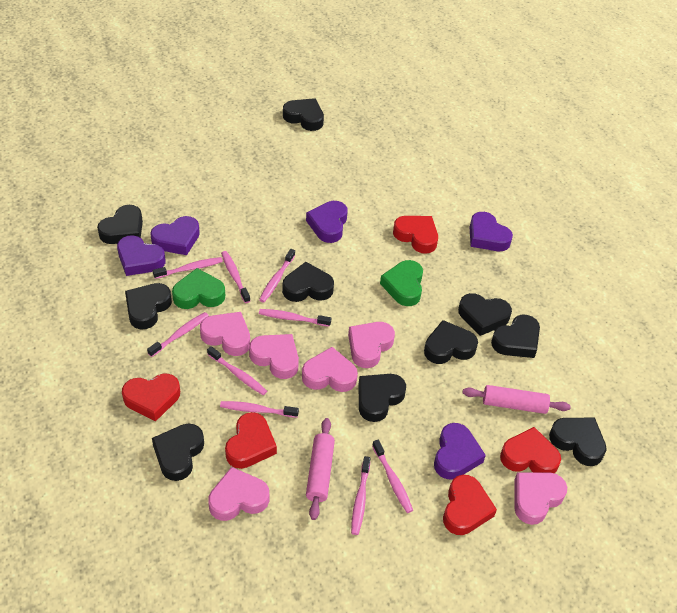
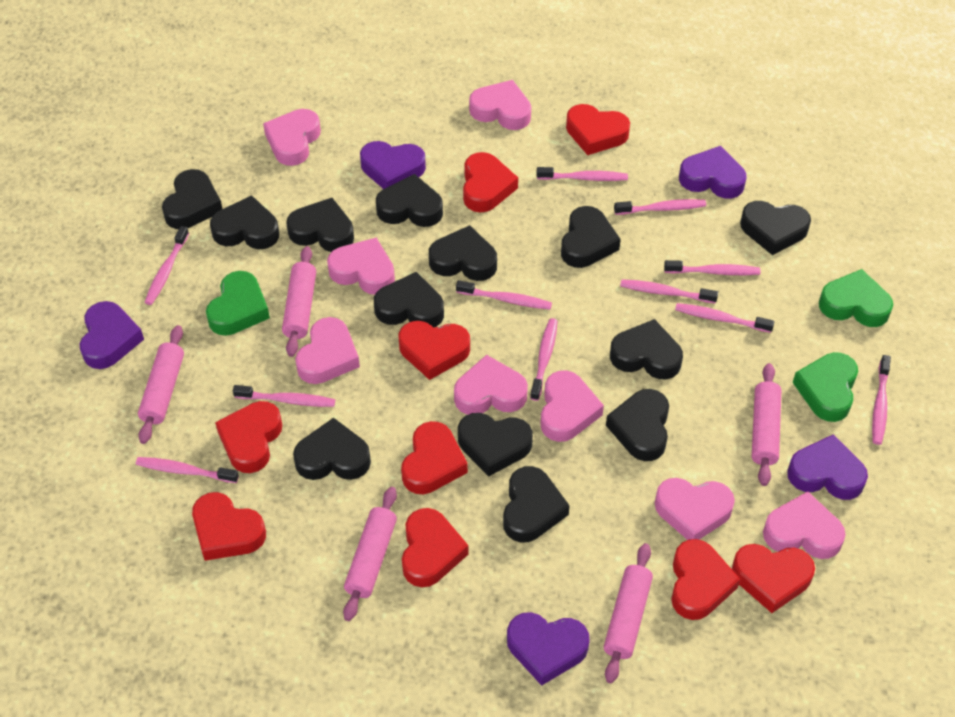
black heart: 10 -> 13
green heart: 2 -> 3
pink heart: 6 -> 8
pink rolling pin: 2 -> 5
pink toothbrush: 9 -> 11
red heart: 5 -> 9

